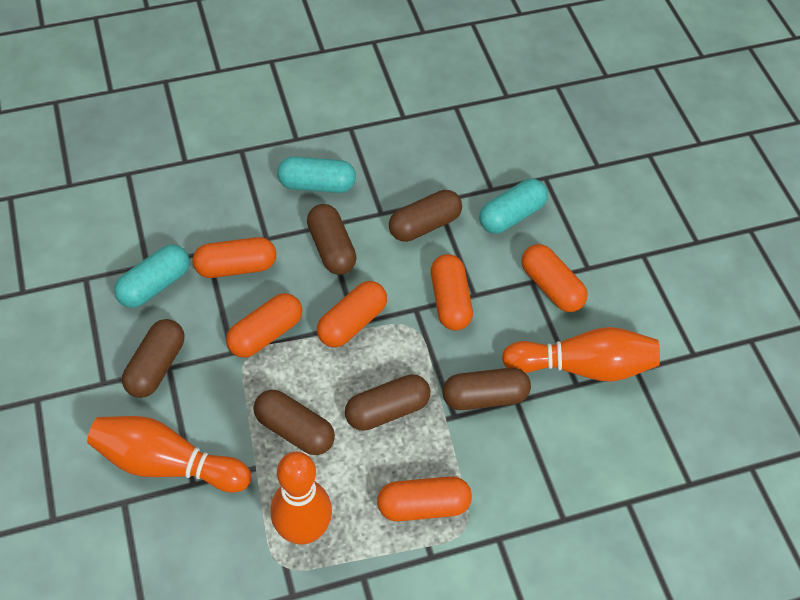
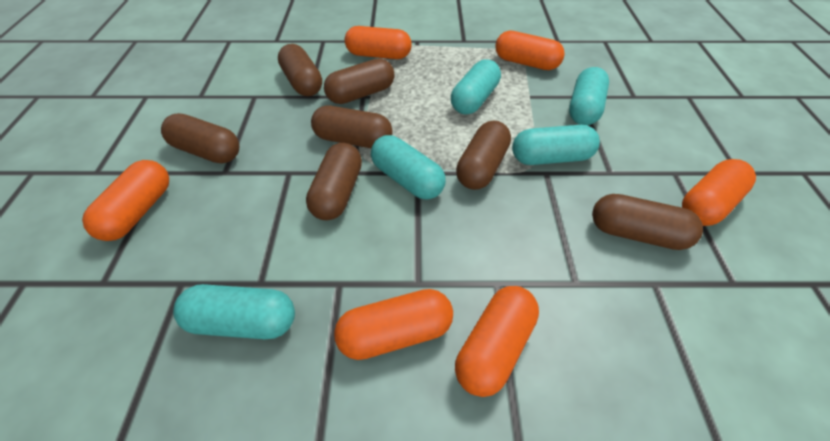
brown capsule: 6 -> 7
orange bowling pin: 3 -> 0
turquoise capsule: 3 -> 5

